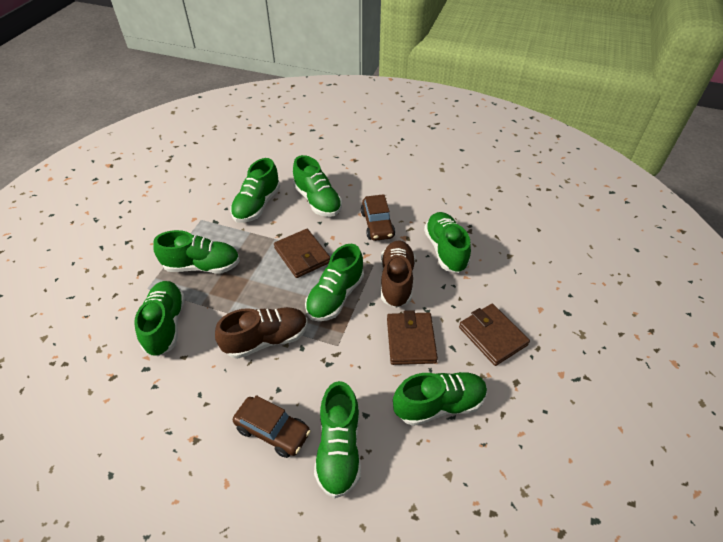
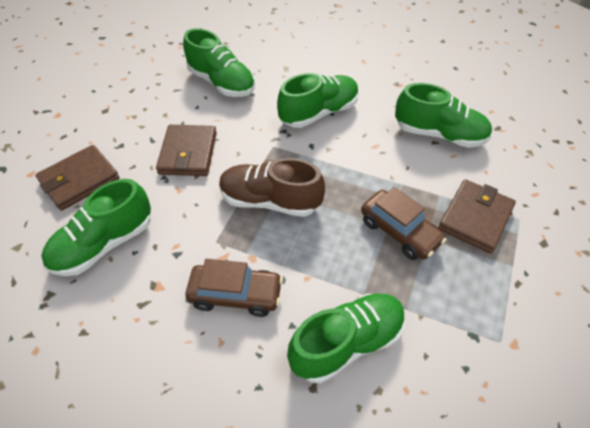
brown shoe: 2 -> 1
green shoe: 8 -> 5

